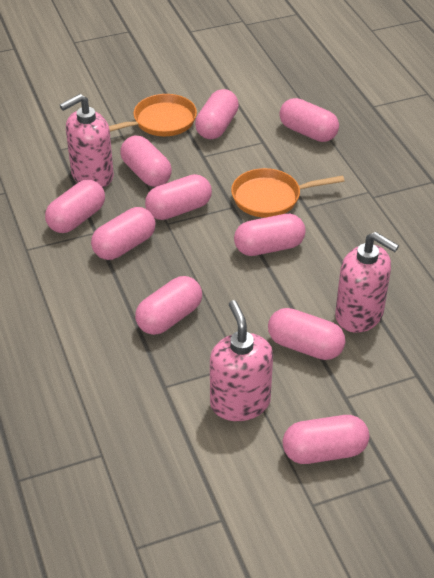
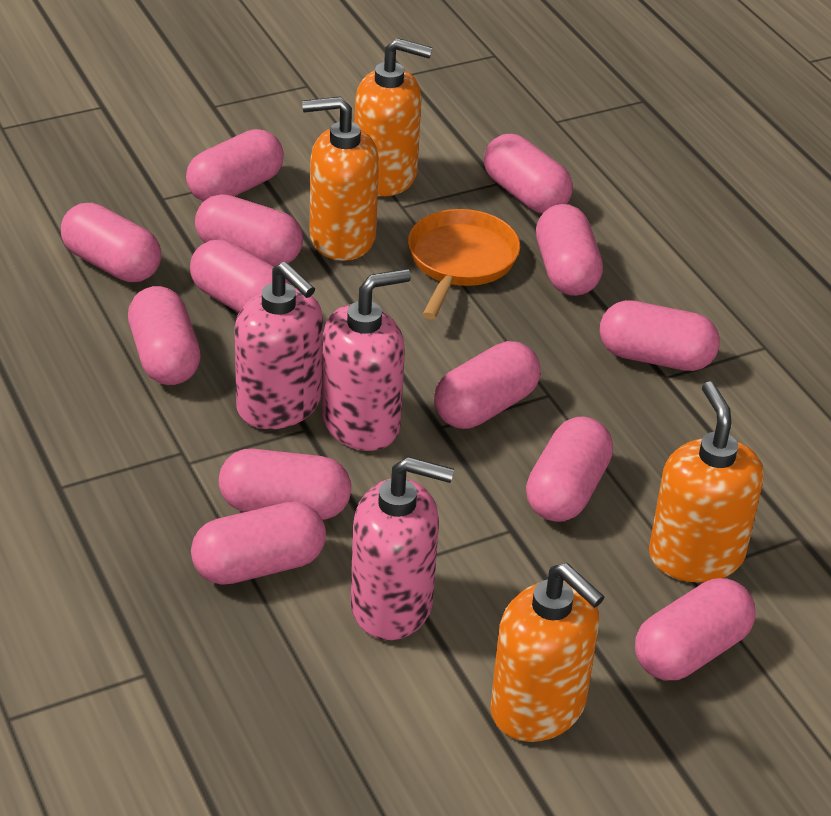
orange pan: 2 -> 1
orange soap dispenser: 0 -> 4
pink capsule: 10 -> 13

